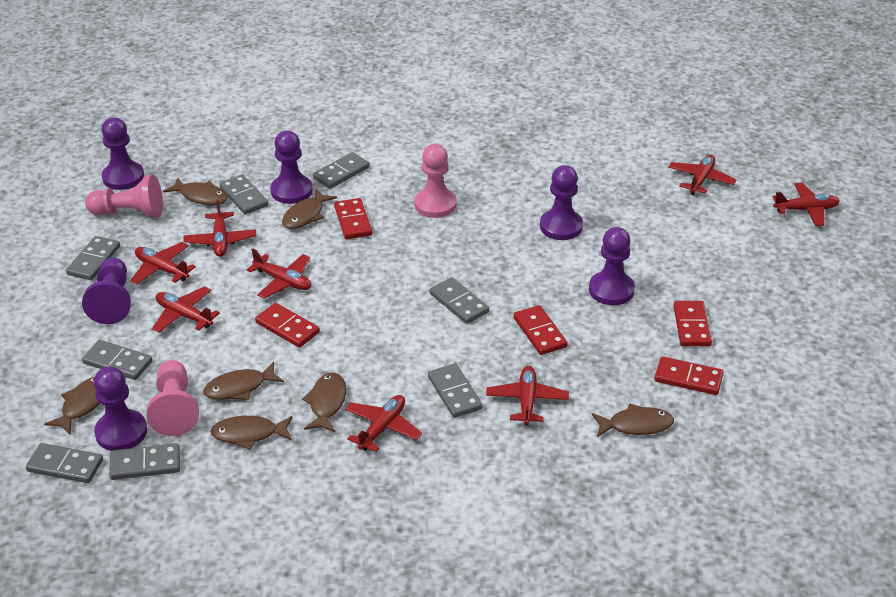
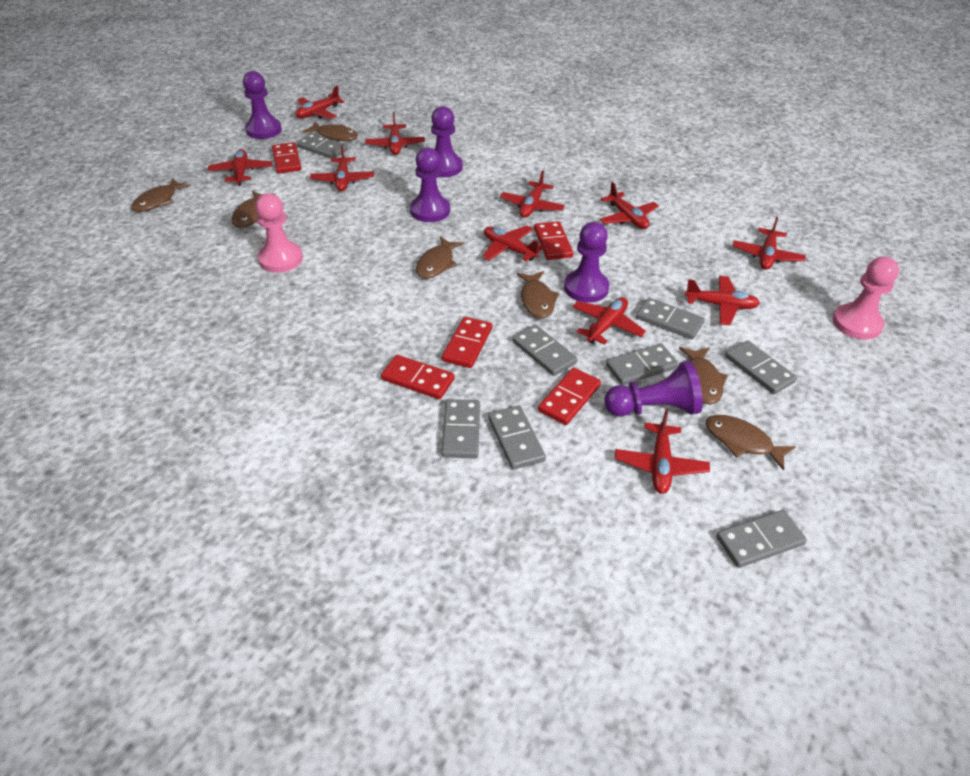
pink pawn: 3 -> 2
purple pawn: 6 -> 5
red plane: 8 -> 11

